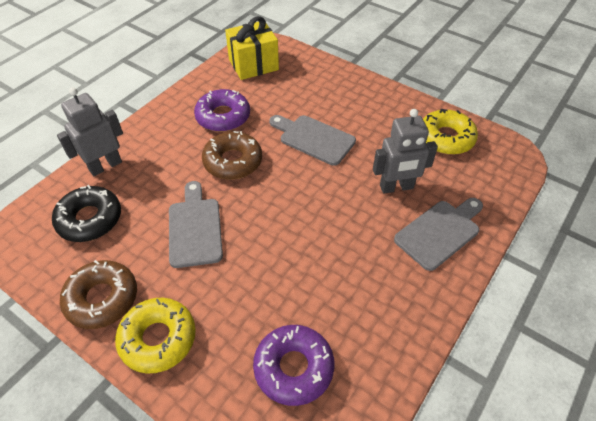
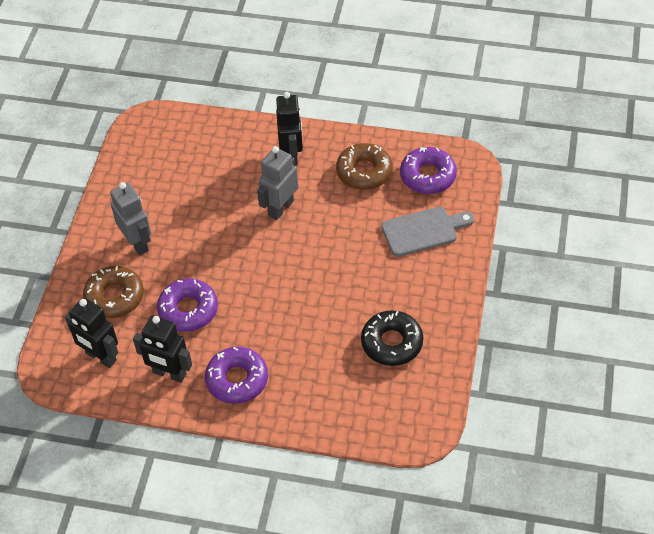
black robot: 0 -> 3
grey cutting board: 3 -> 1
purple donut: 2 -> 3
yellow donut: 2 -> 0
yellow gift: 1 -> 0

